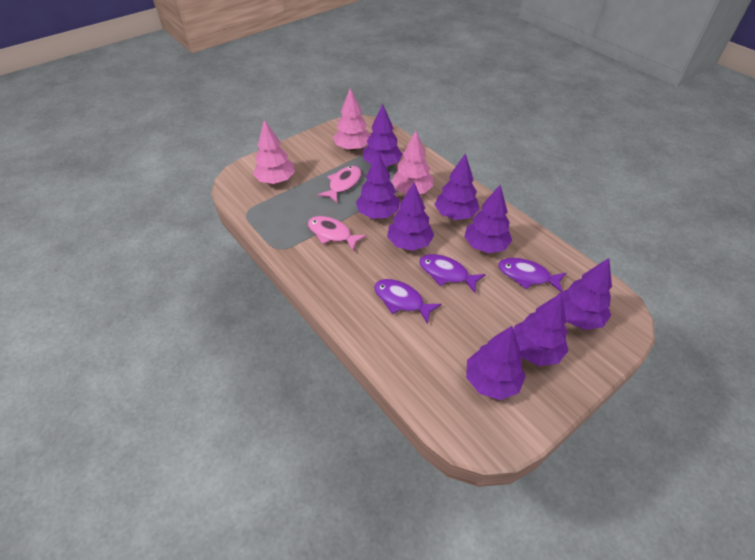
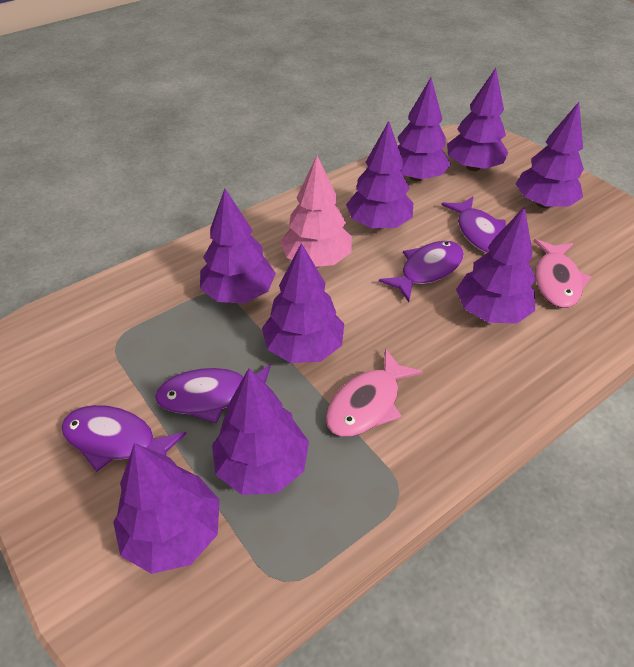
pink tree: 3 -> 1
purple fish: 3 -> 4
purple tree: 8 -> 9

